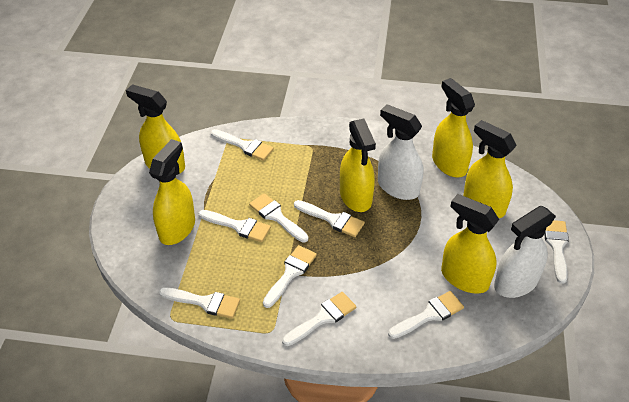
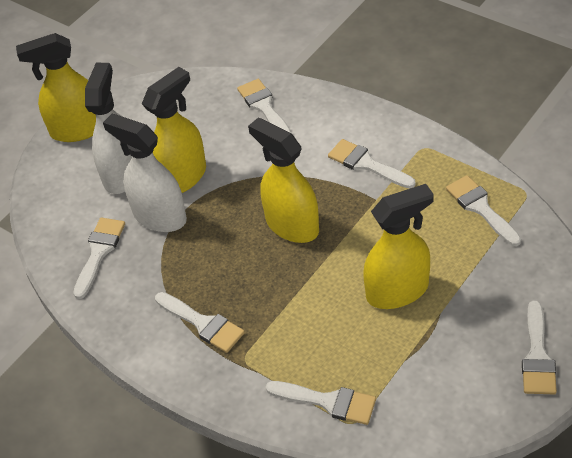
white brush: 9 -> 7
yellow spray bottle: 6 -> 4

